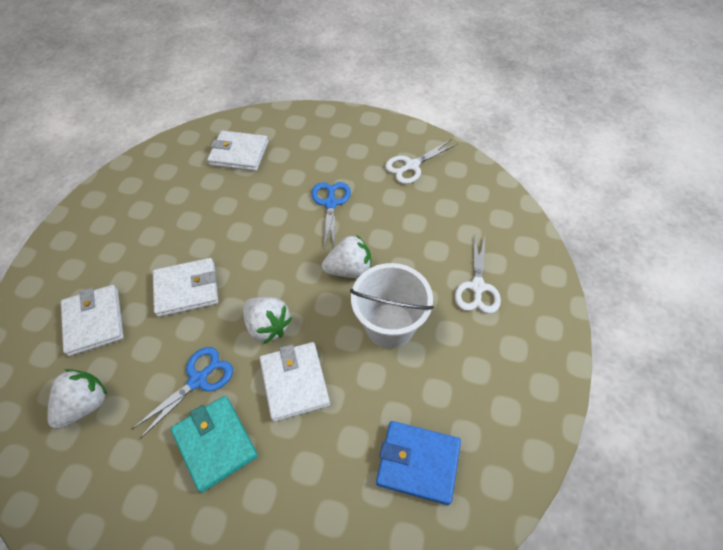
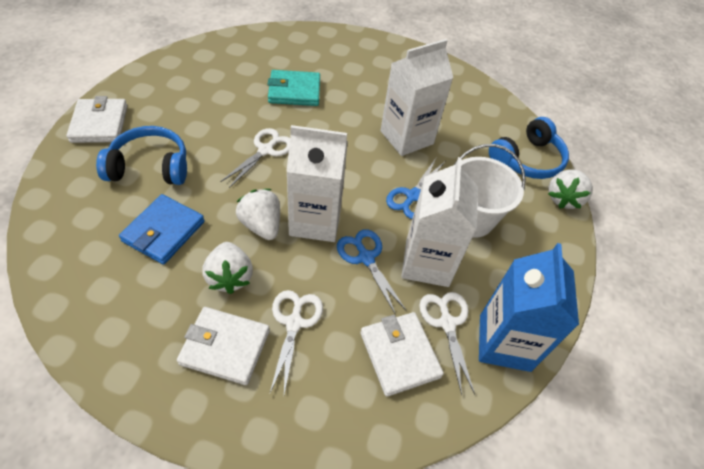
blue carton: 0 -> 1
blue headphones: 0 -> 2
white carton: 0 -> 3
white scissors: 2 -> 3
white wallet: 4 -> 3

